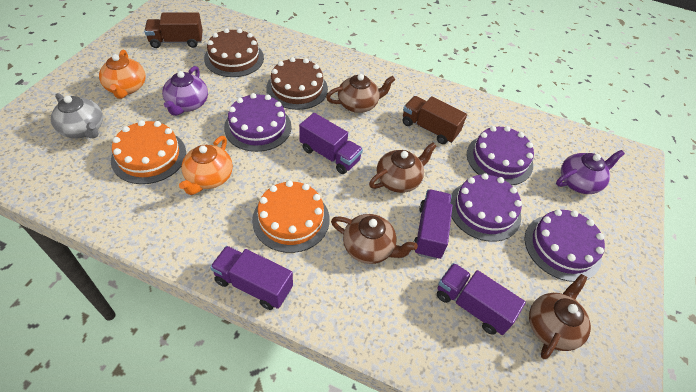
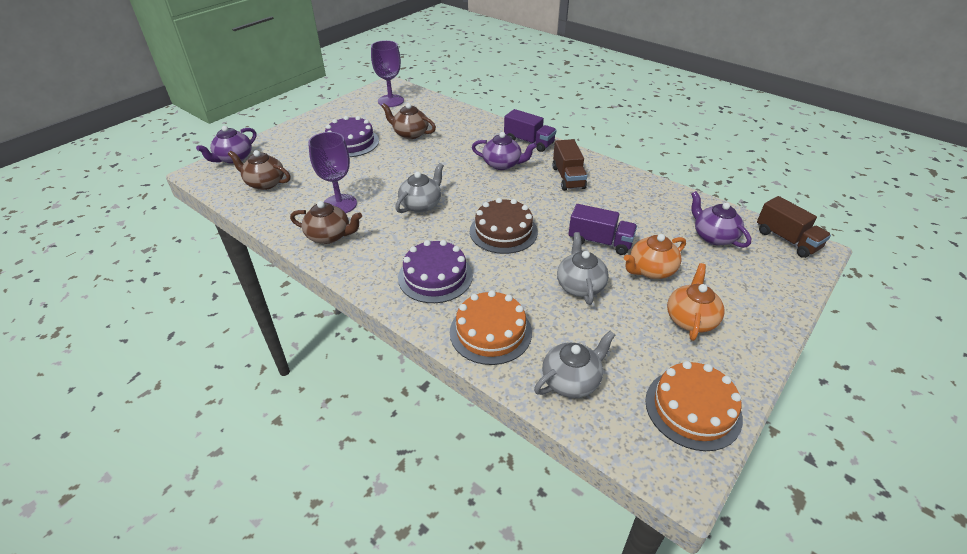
brown cake: 2 -> 1
brown teapot: 4 -> 3
grey teapot: 1 -> 3
purple cake: 4 -> 2
purple goblet: 0 -> 2
purple teapot: 2 -> 3
purple truck: 4 -> 2

